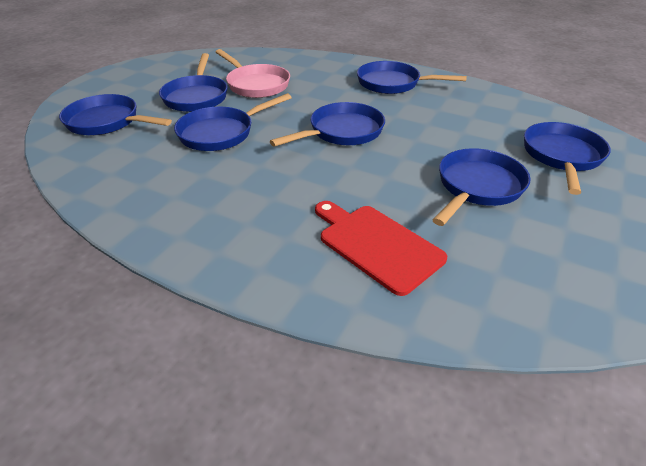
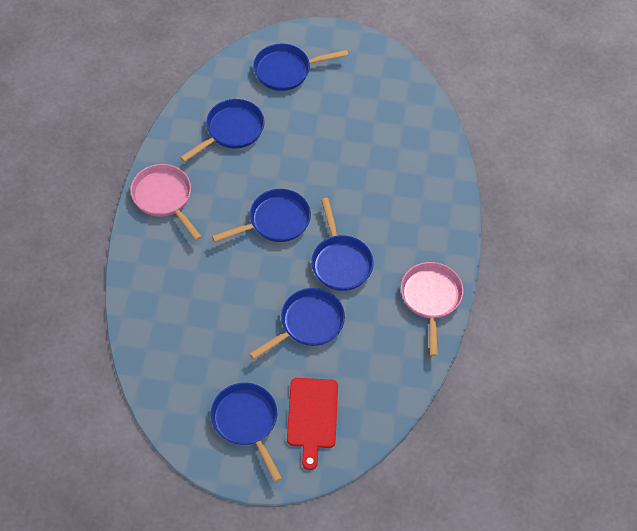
blue pan: 7 -> 6
pink pan: 1 -> 2

